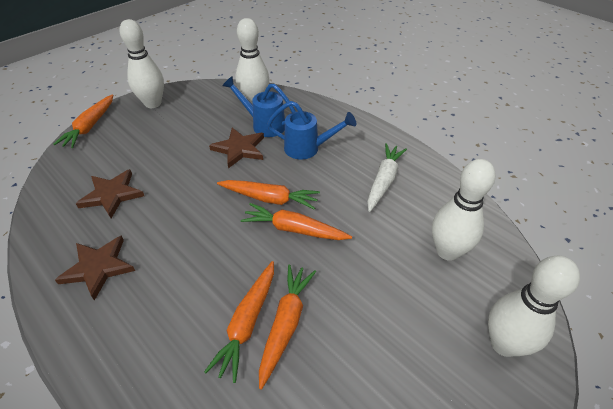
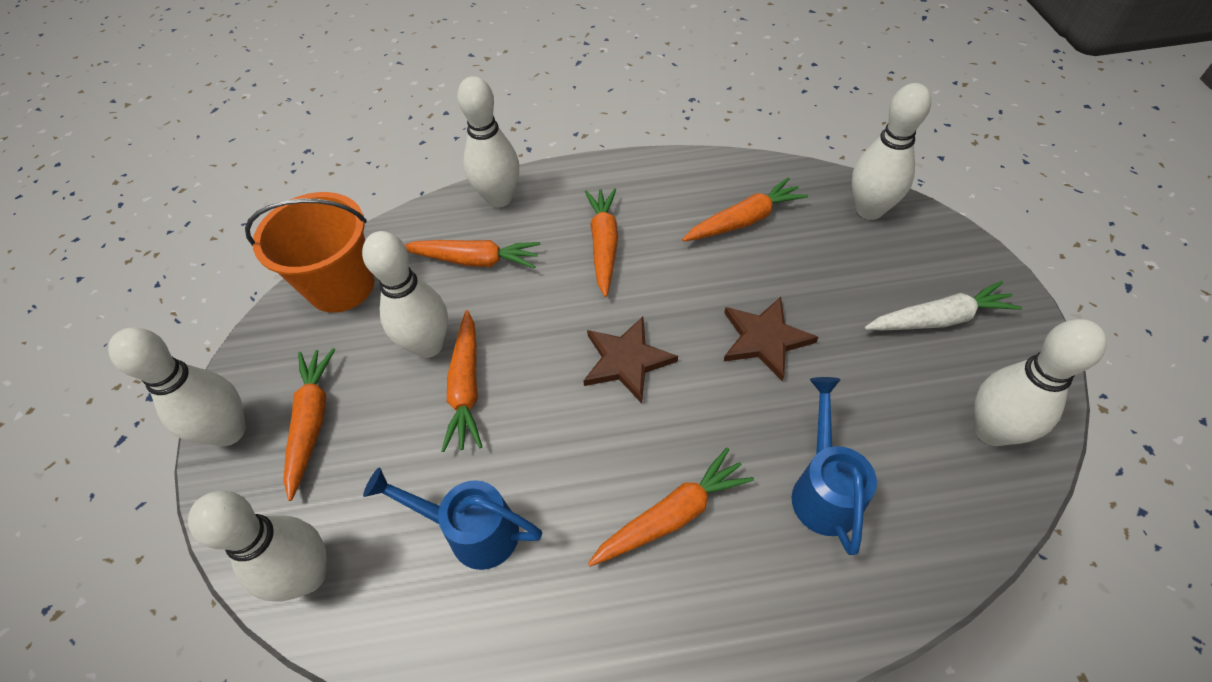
brown star: 3 -> 2
orange bucket: 0 -> 1
orange carrot: 5 -> 6
white bowling pin: 4 -> 6

